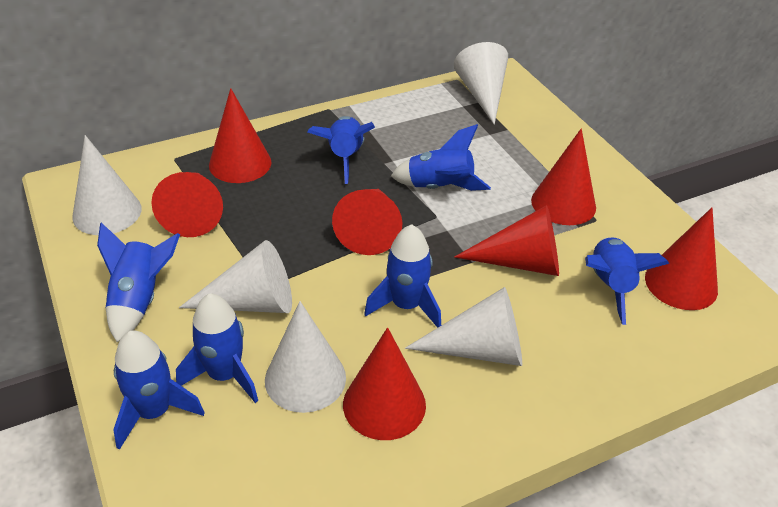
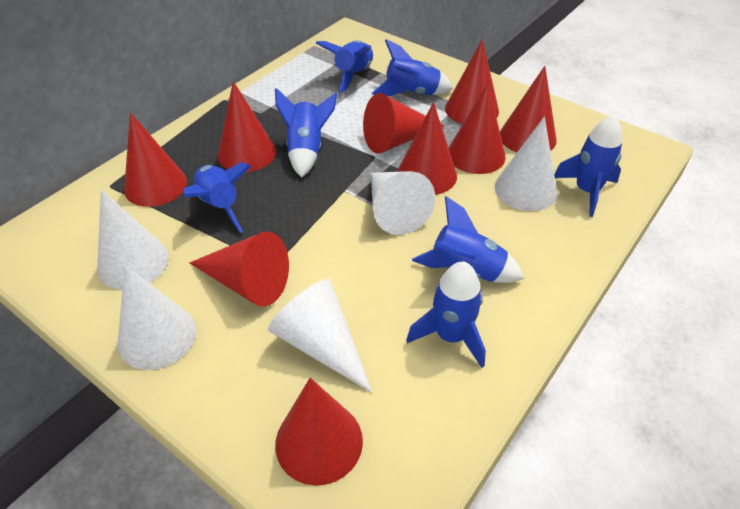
red cone: 7 -> 9

